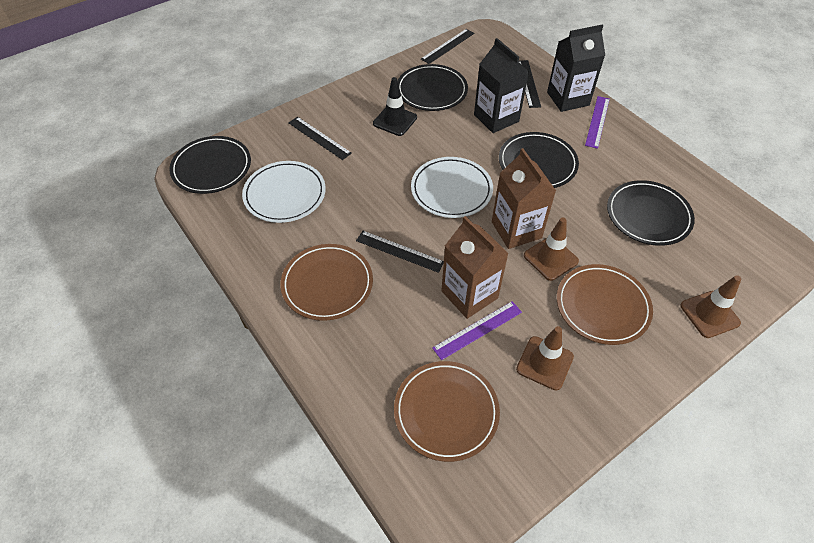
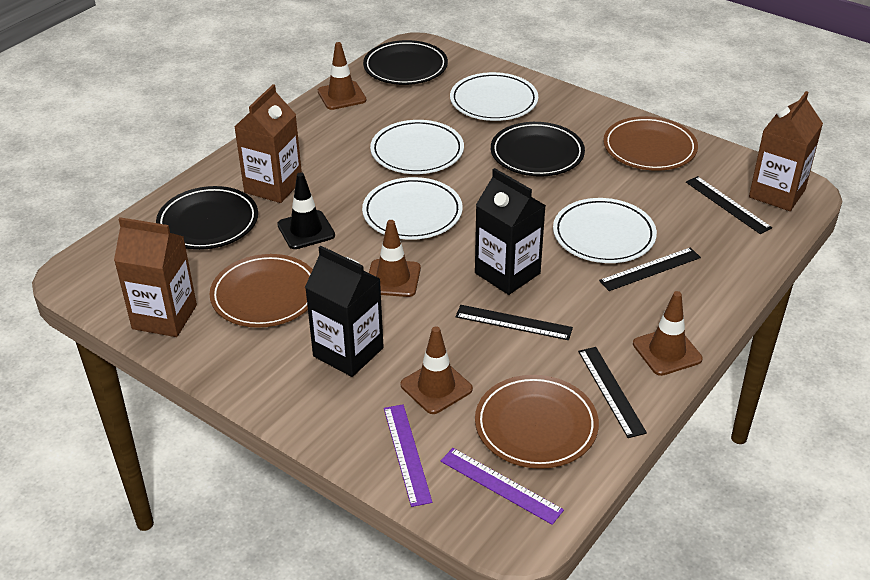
black plate: 4 -> 3
brown carton: 2 -> 3
brown traffic cone: 3 -> 4
white plate: 2 -> 4

